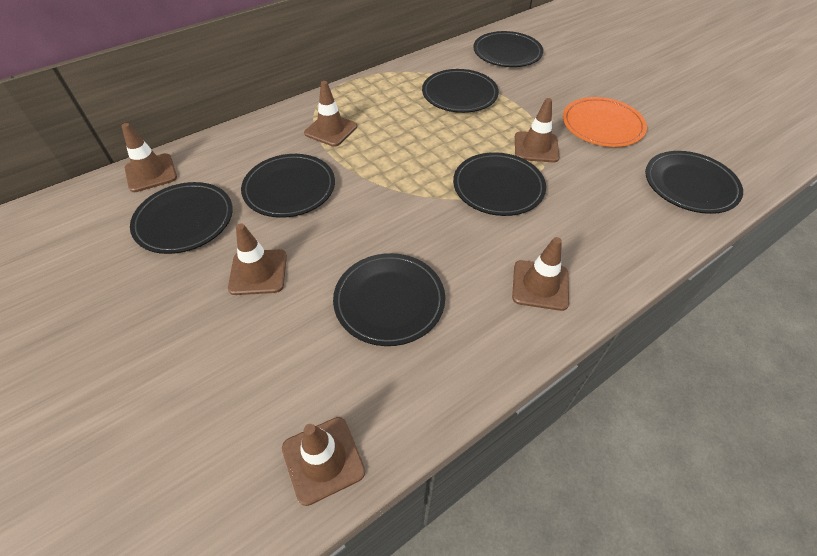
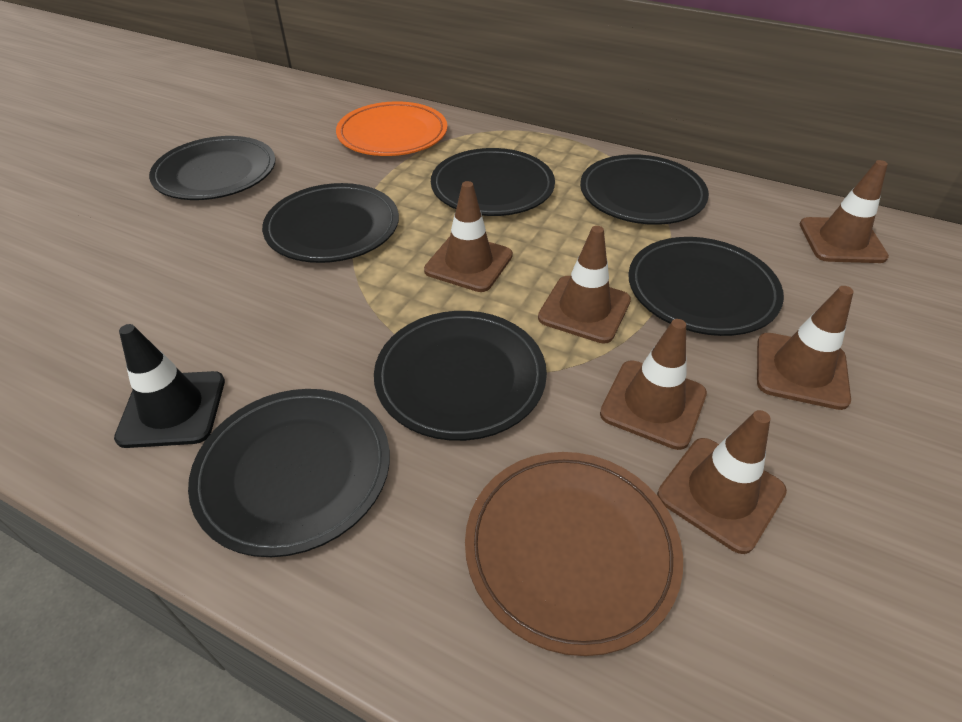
black traffic cone: 0 -> 1
brown plate: 0 -> 1

